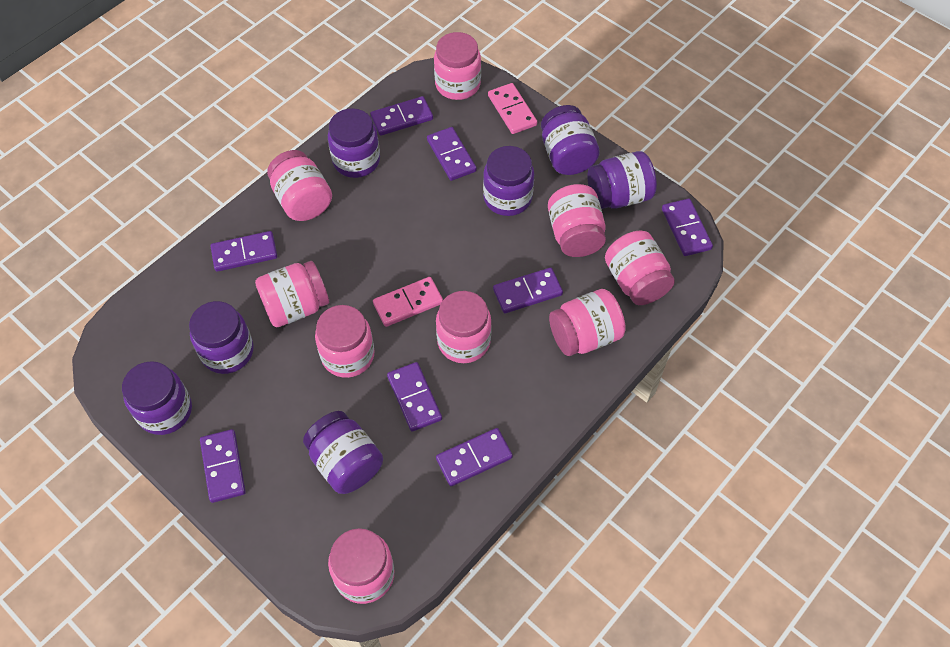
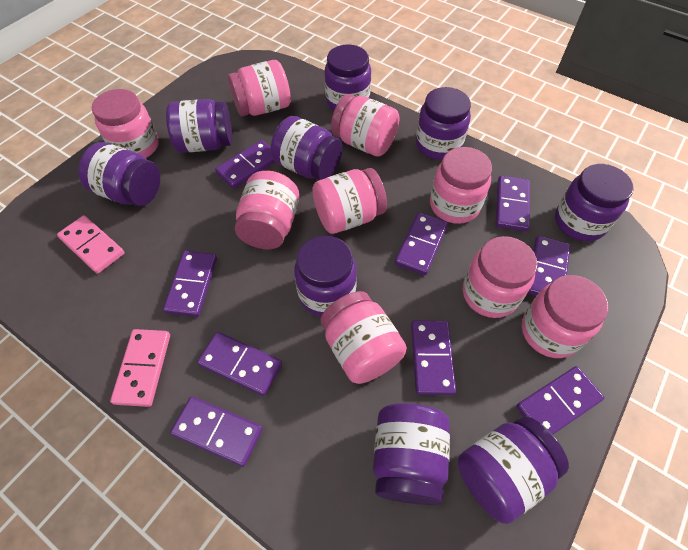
purple domino: 8 -> 9
purple jar: 7 -> 9

